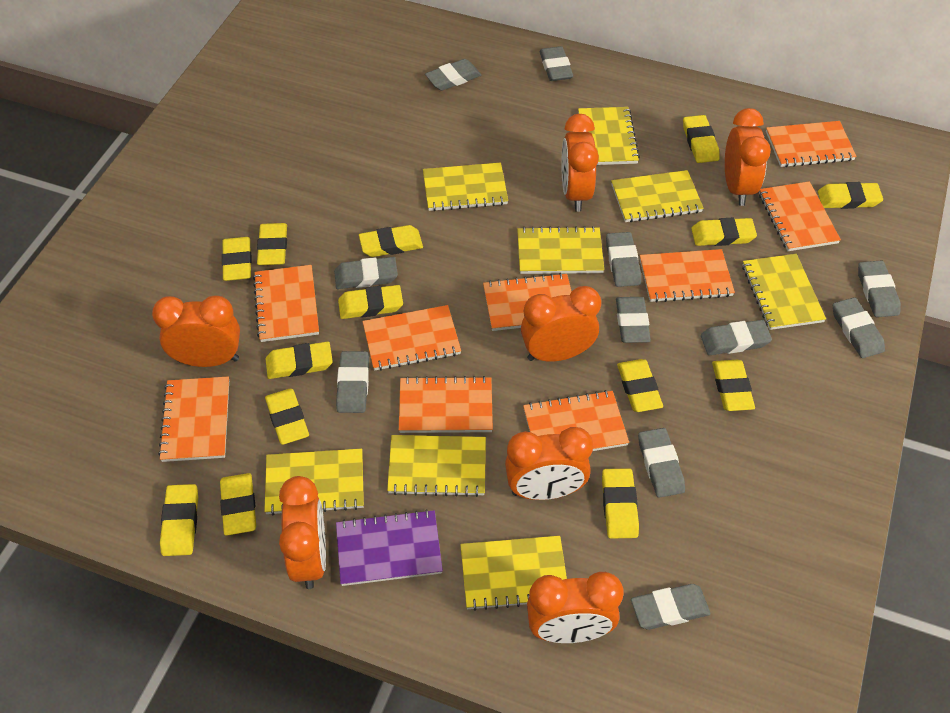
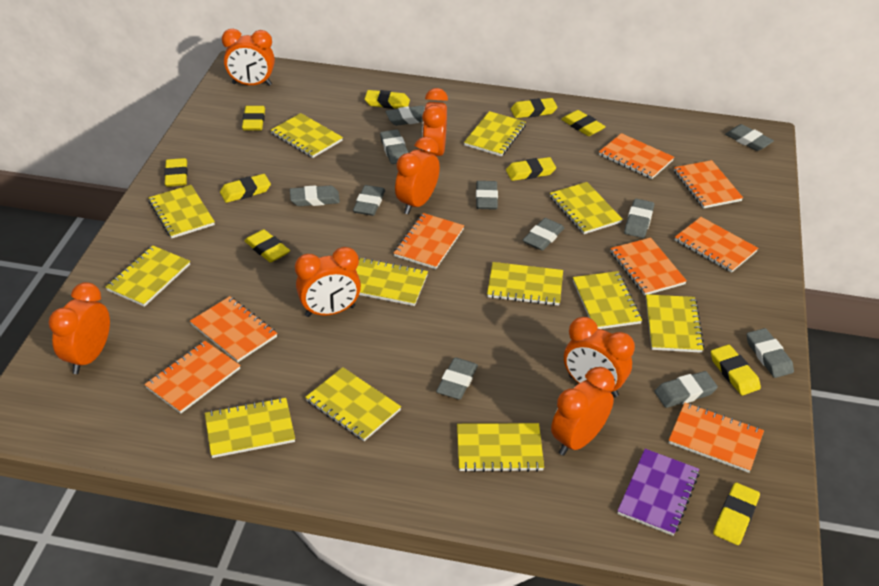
orange notebook: 9 -> 8
yellow eraser: 14 -> 10
yellow notebook: 8 -> 12

